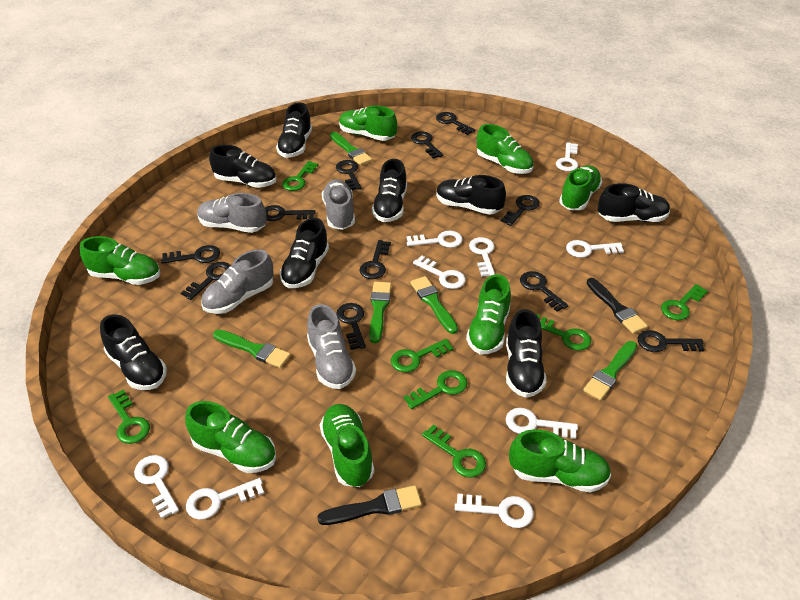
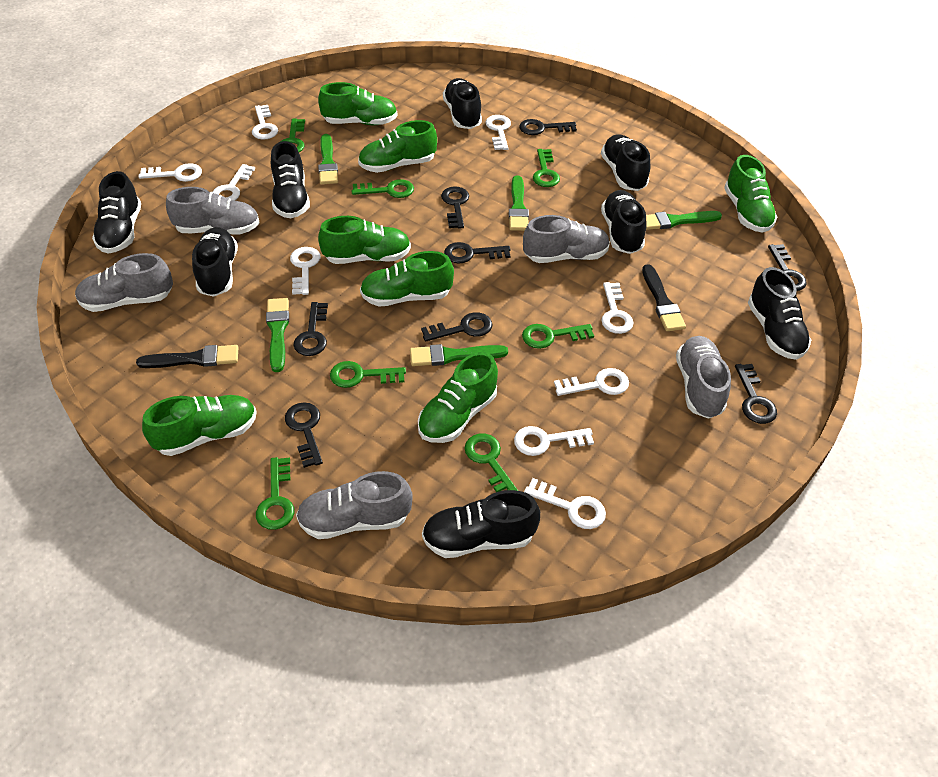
black key: 11 -> 8
green shoe: 8 -> 7
grey shoe: 4 -> 5

